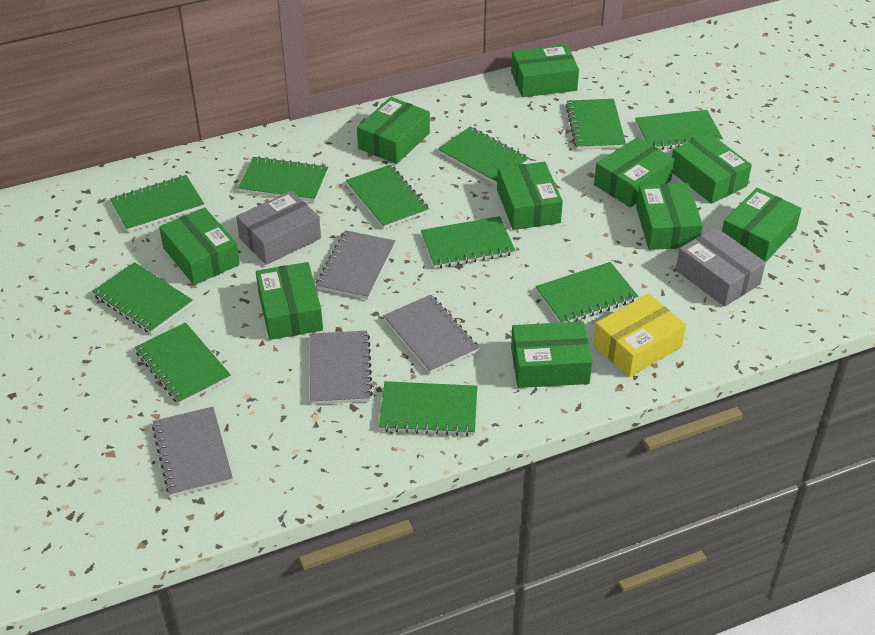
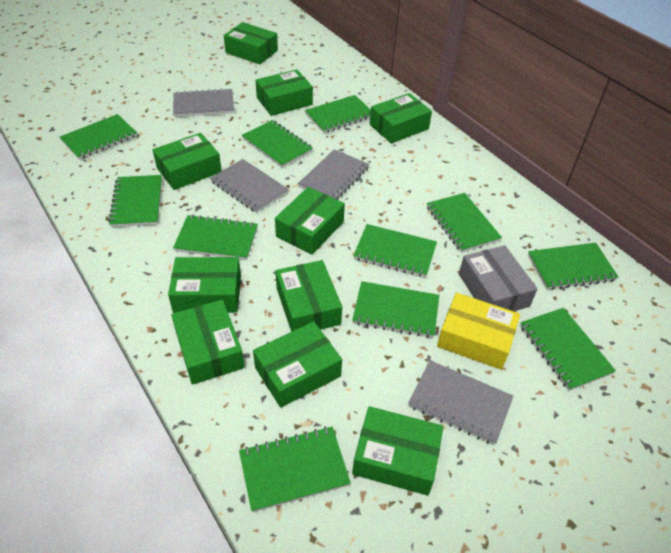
grey box: 2 -> 1

